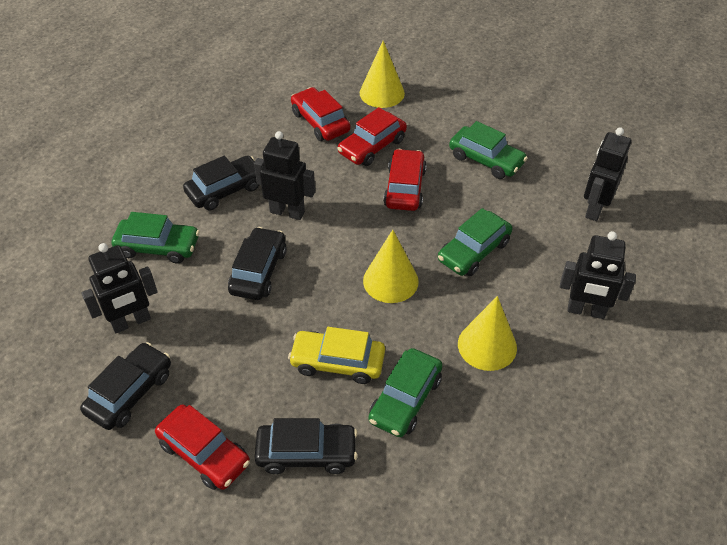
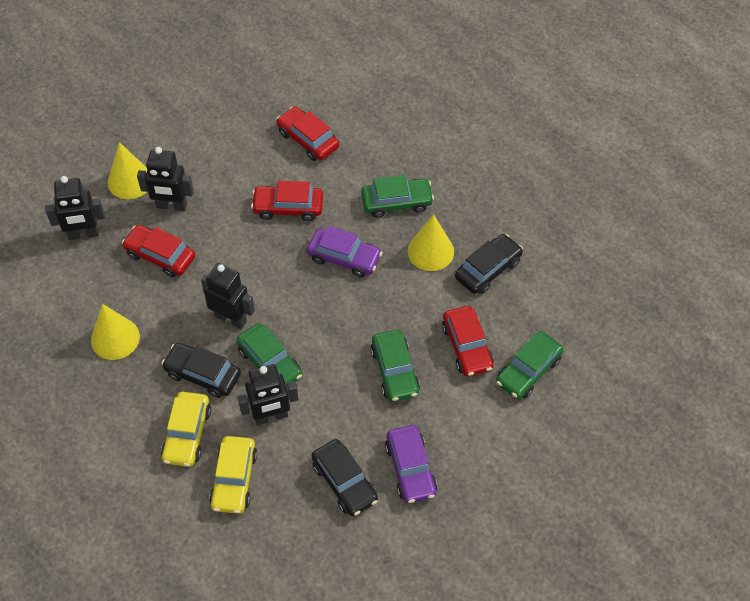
black car: 4 -> 3
purple car: 0 -> 2
yellow car: 1 -> 2

